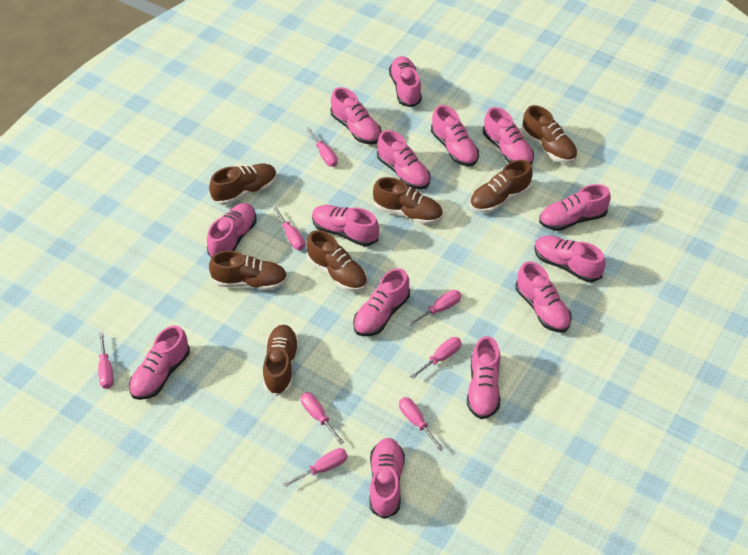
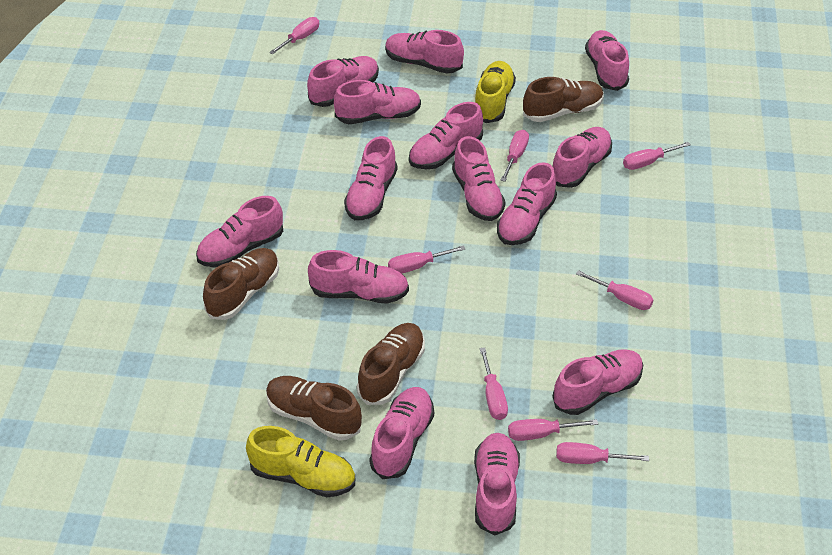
brown shoe: 7 -> 4
yellow shoe: 0 -> 2

